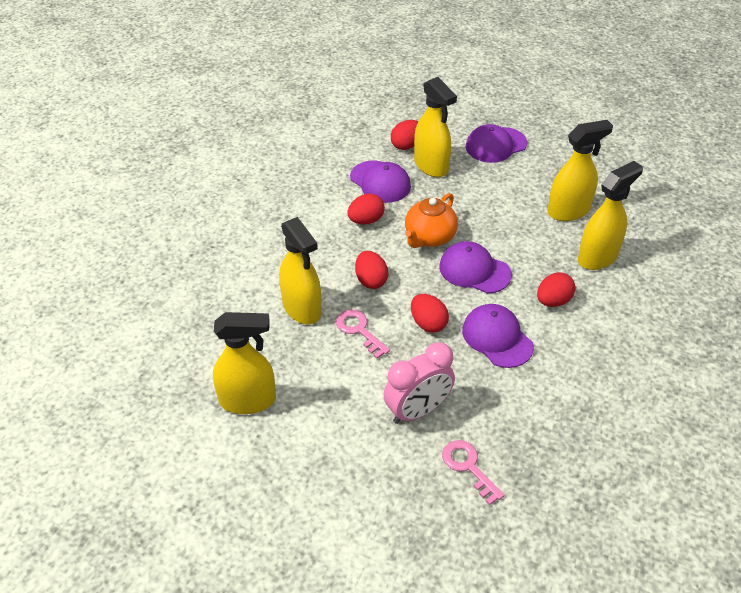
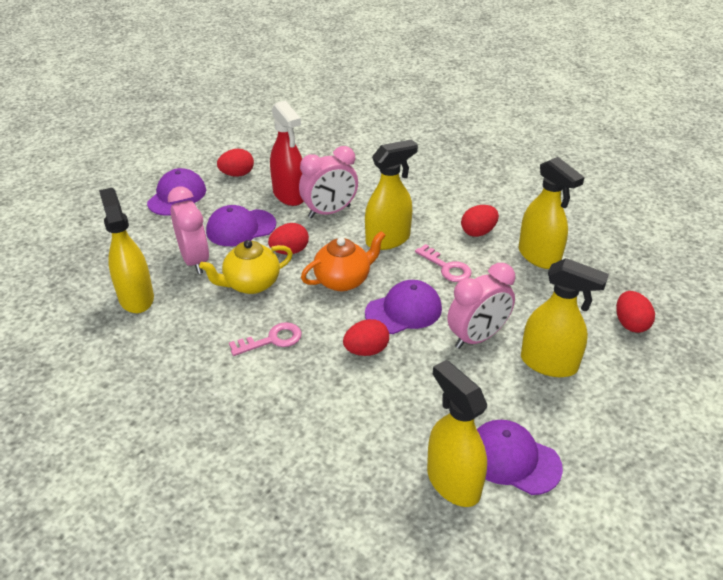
pink clock: 1 -> 3
red spray bottle: 0 -> 1
yellow teapot: 0 -> 1

